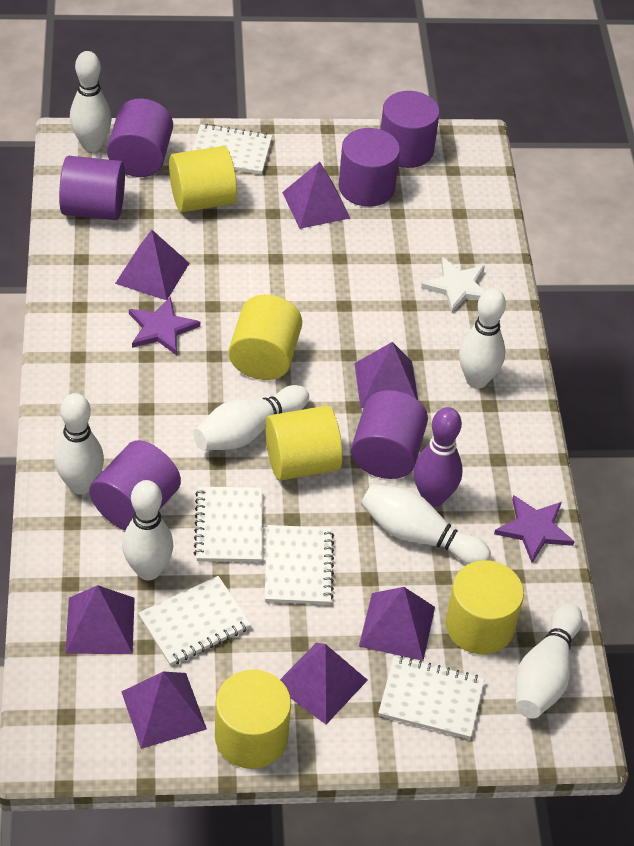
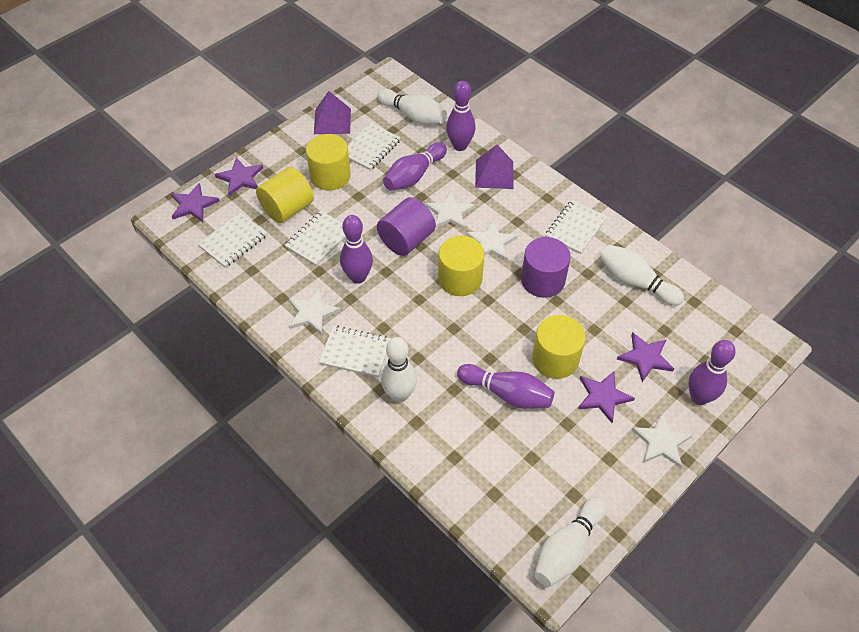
purple bowling pin: 1 -> 5
purple cylinder: 6 -> 2
purple pyramid: 7 -> 2
purple star: 2 -> 4
white bowling pin: 7 -> 4
white star: 1 -> 4
yellow cylinder: 5 -> 4

